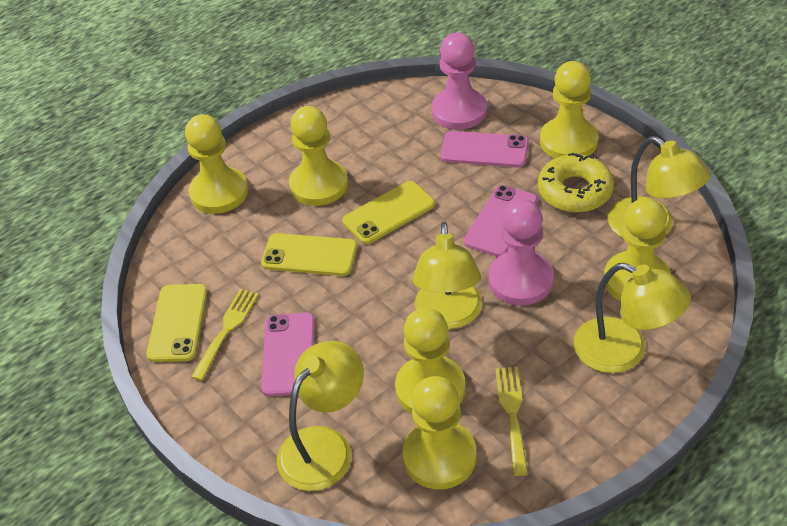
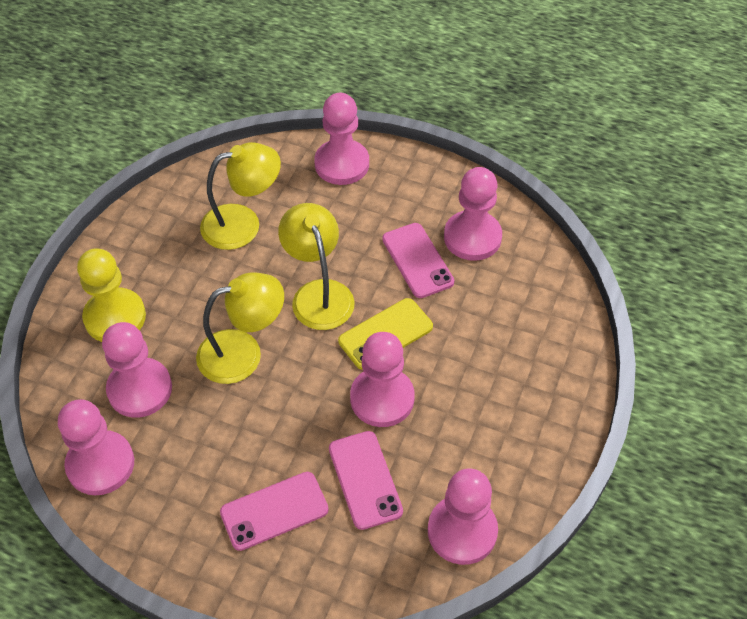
pink pawn: 2 -> 6
yellow donut: 1 -> 0
yellow fork: 2 -> 0
yellow lamp: 4 -> 3
yellow pawn: 6 -> 1
yellow phone: 3 -> 1

